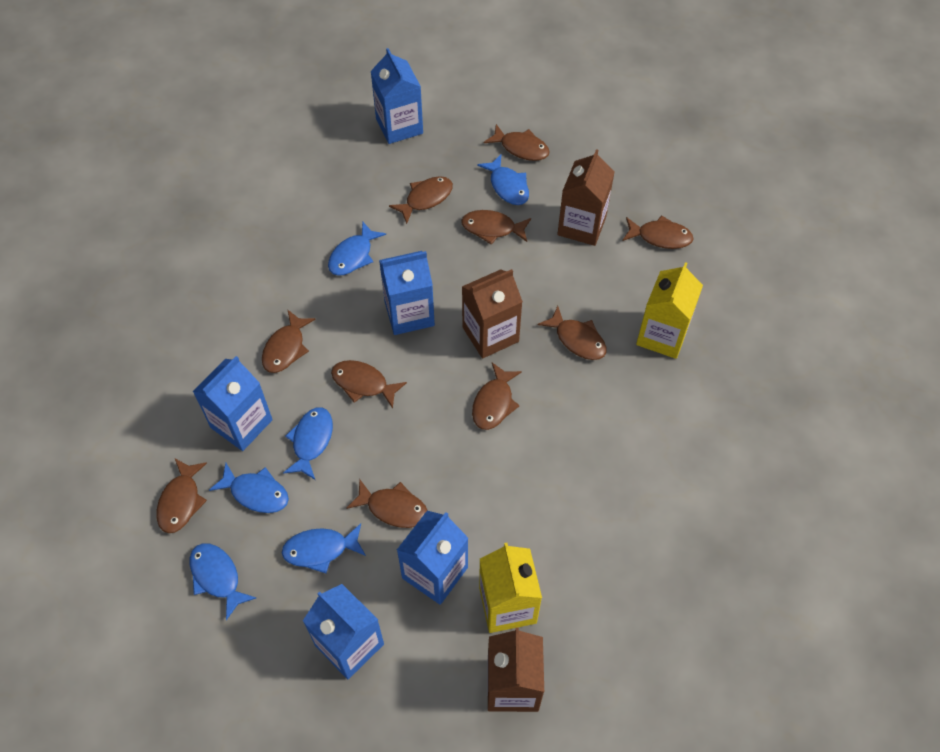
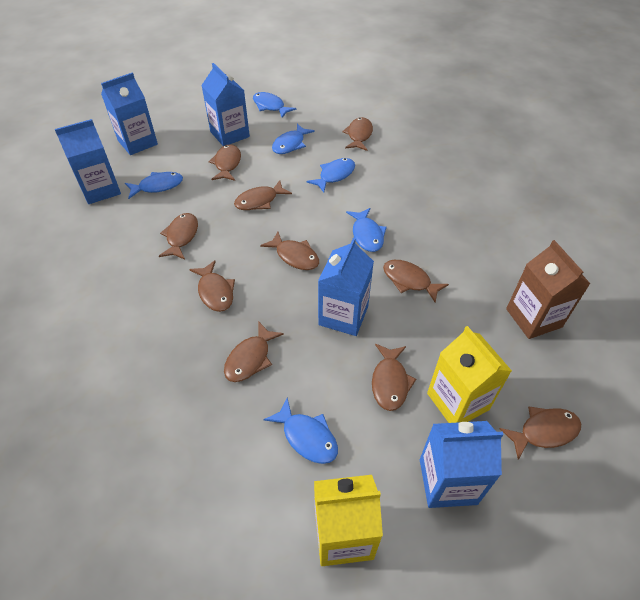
brown carton: 3 -> 1

